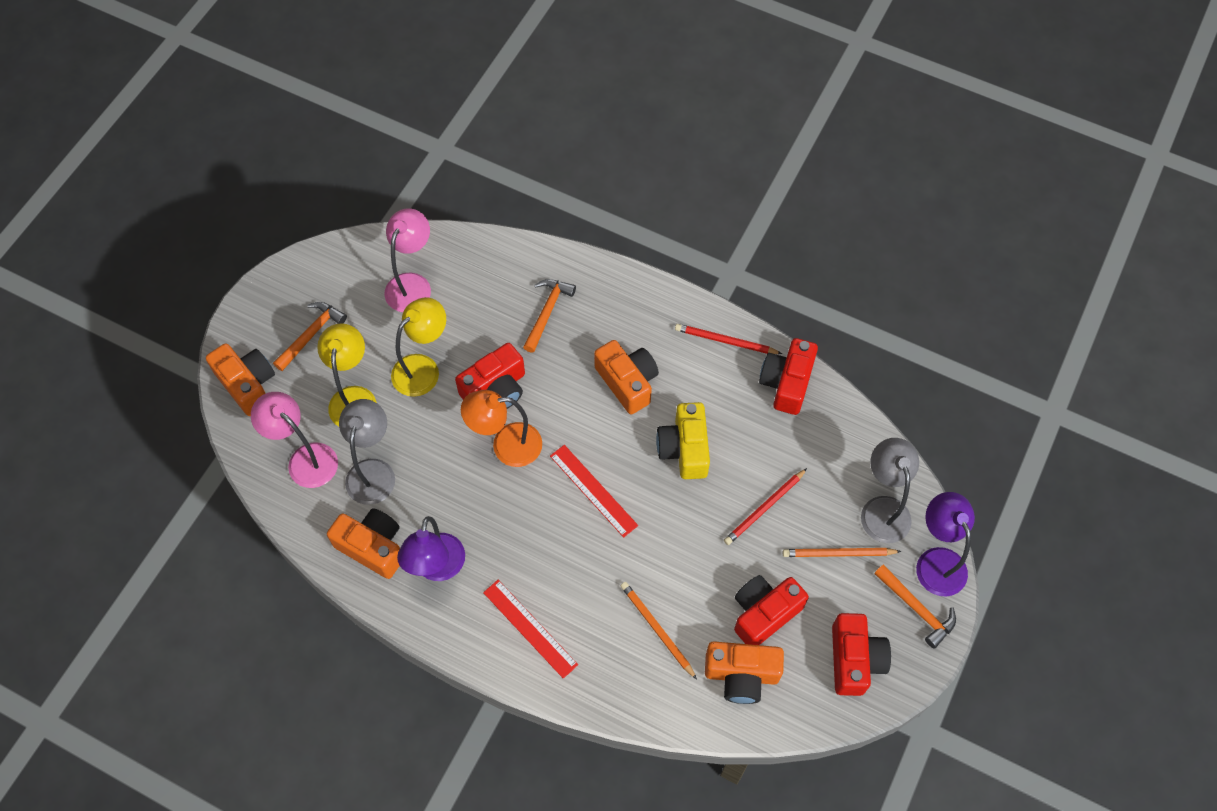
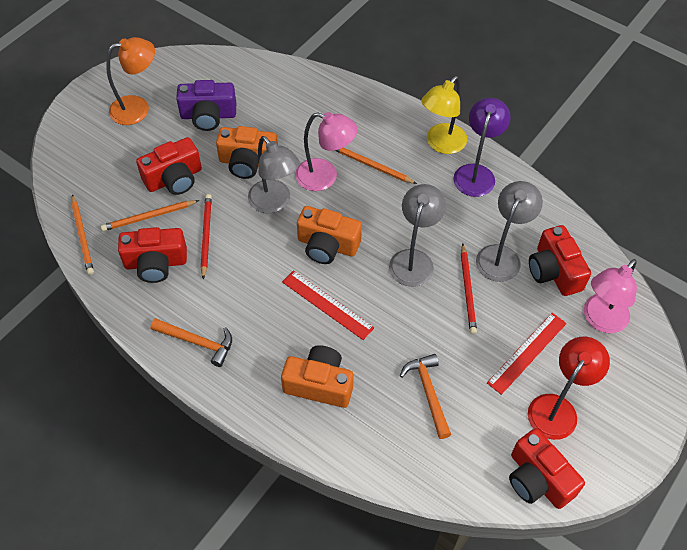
grey lamp: 2 -> 3
orange camera: 4 -> 3
orange hammer: 3 -> 2
orange pencil: 2 -> 3
purple camera: 0 -> 1
purple lamp: 2 -> 1
red lamp: 0 -> 1
yellow camera: 1 -> 0
yellow lamp: 2 -> 1

